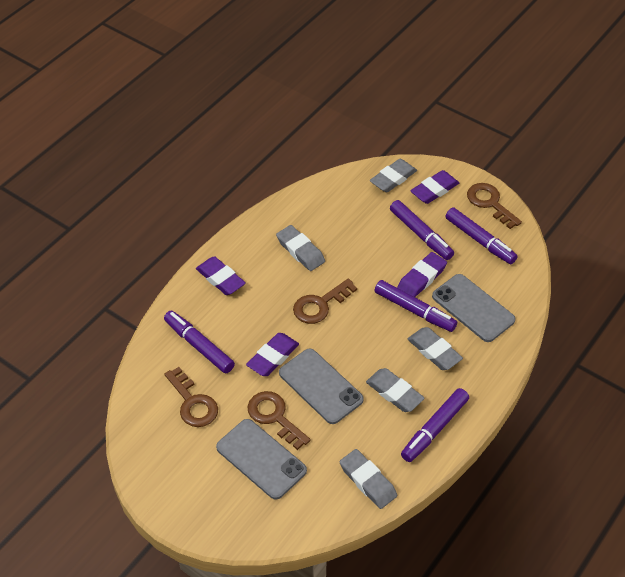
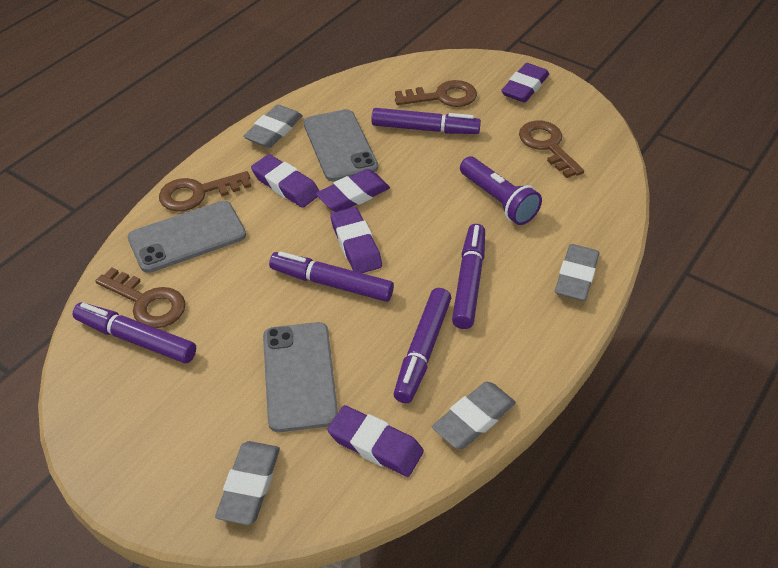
grey eraser: 5 -> 4
purple eraser: 4 -> 5
purple flashlight: 0 -> 1

